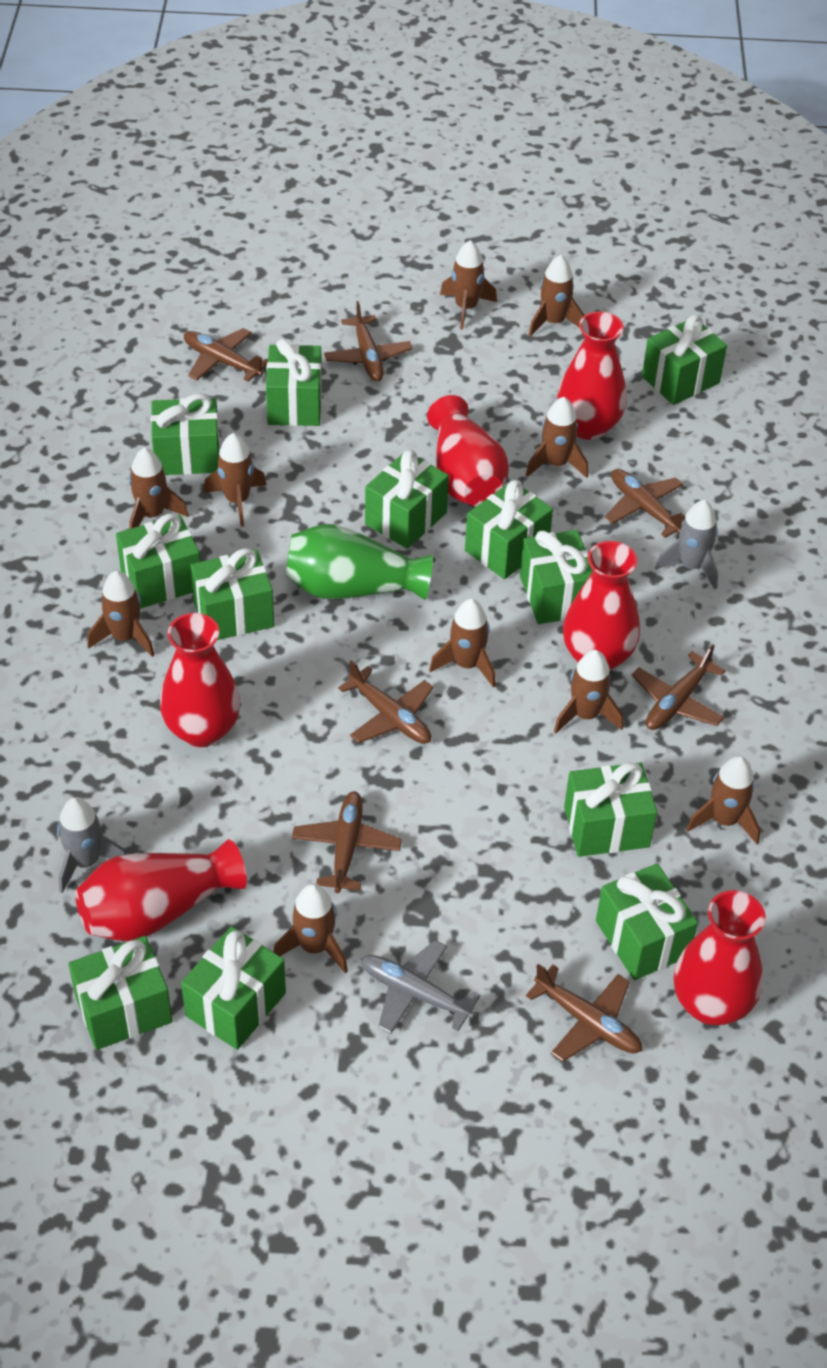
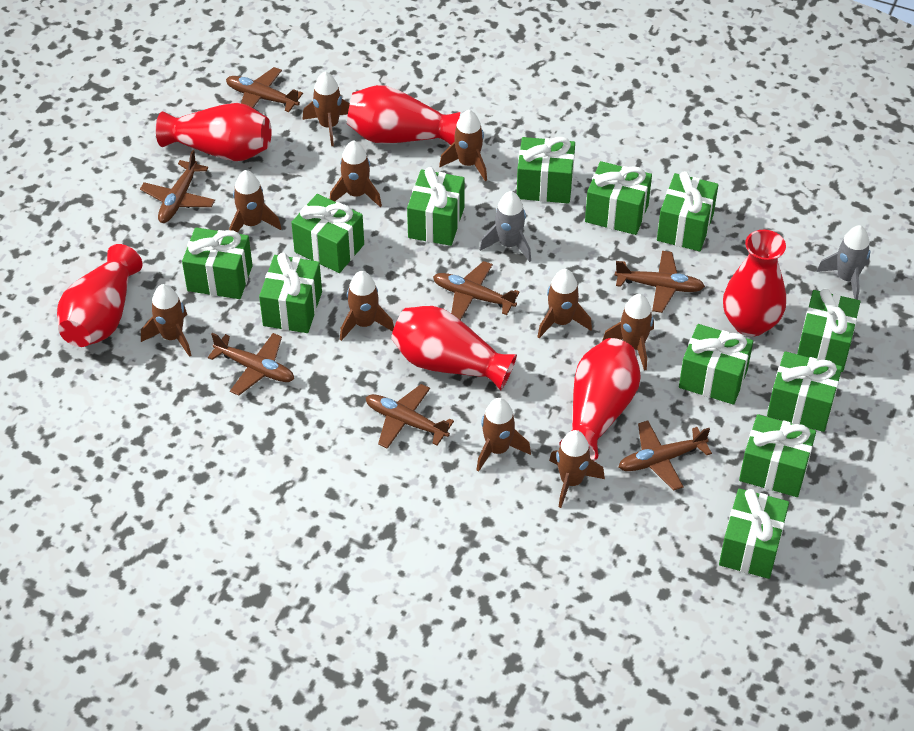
green vase: 1 -> 0
grey plane: 1 -> 0

